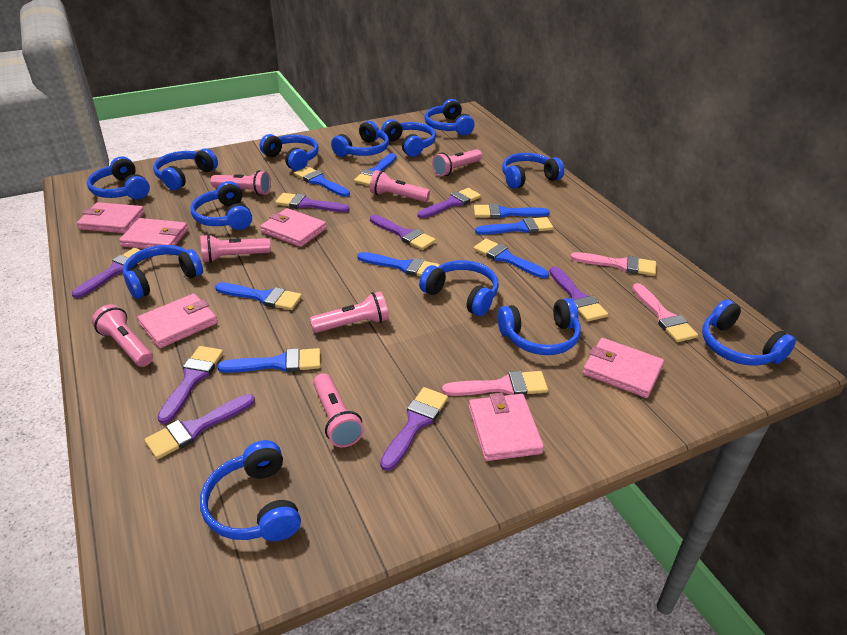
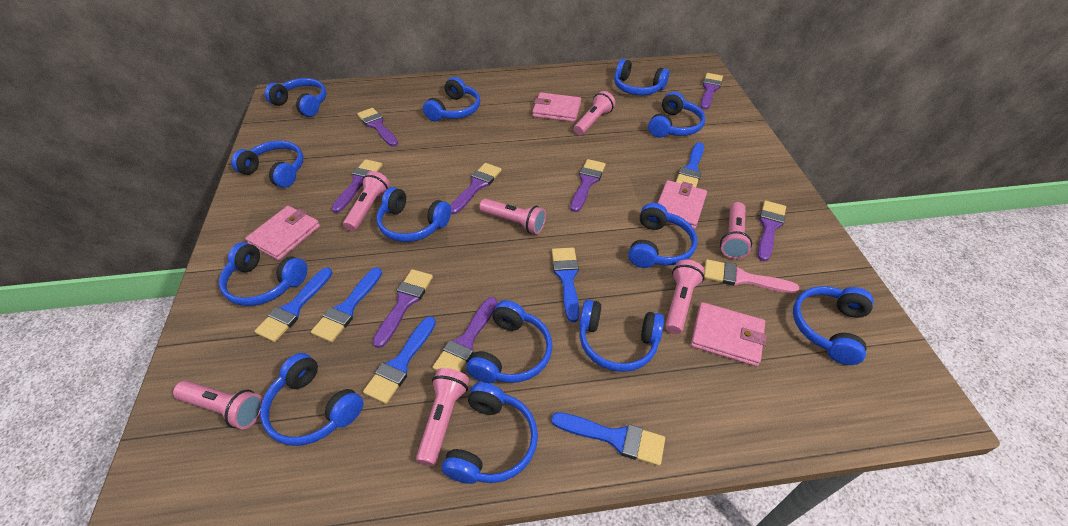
blue brush: 8 -> 6
pink brush: 3 -> 1
pink wallet: 6 -> 4

